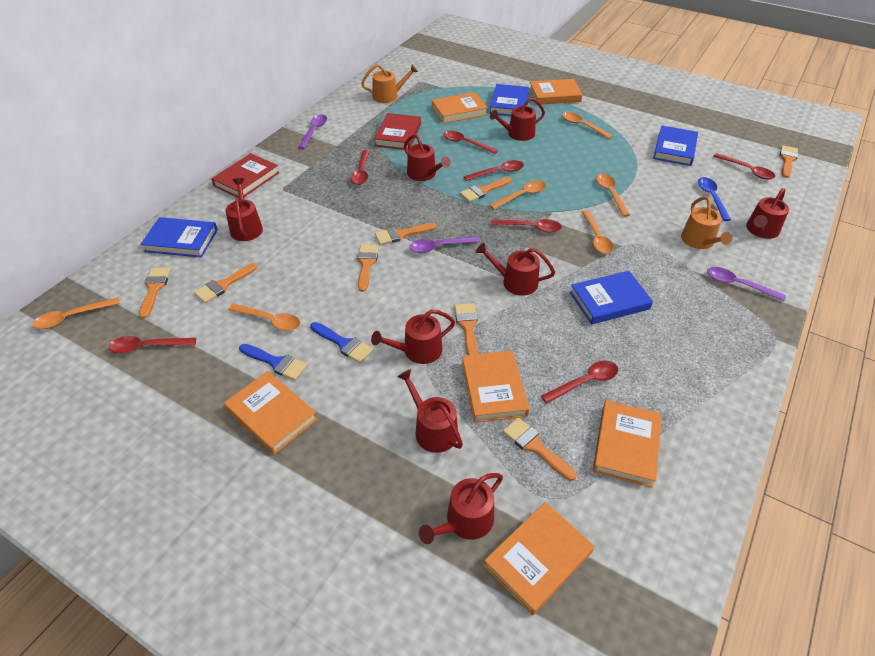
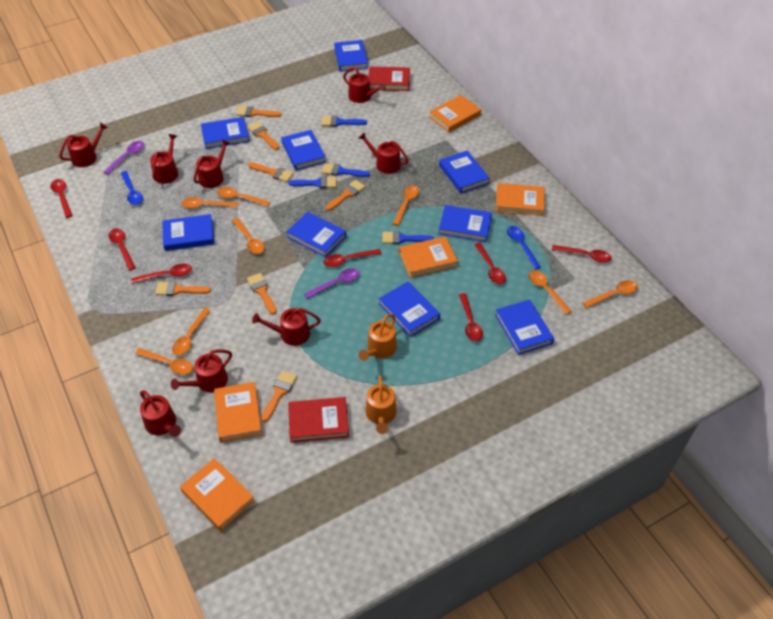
blue book: 4 -> 9
blue brush: 2 -> 4
blue spoon: 1 -> 2
orange book: 6 -> 5
orange brush: 8 -> 7
orange spoon: 6 -> 8
purple spoon: 3 -> 2

